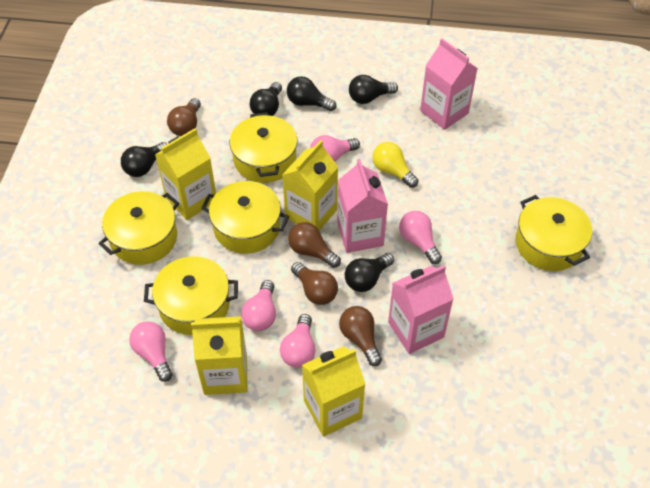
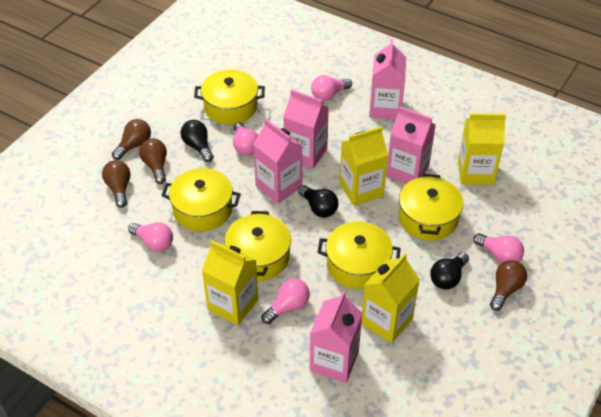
black light bulb: 5 -> 3
pink carton: 3 -> 5
yellow light bulb: 1 -> 0

